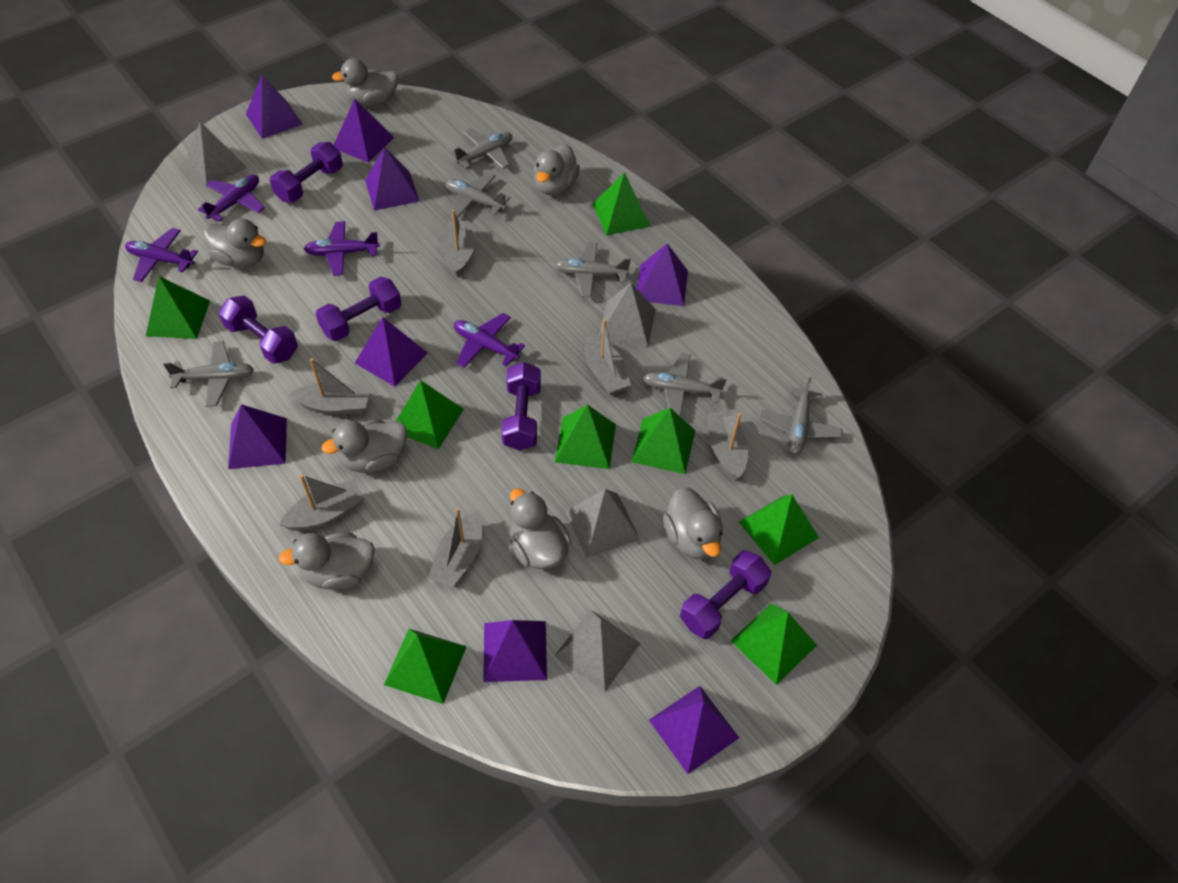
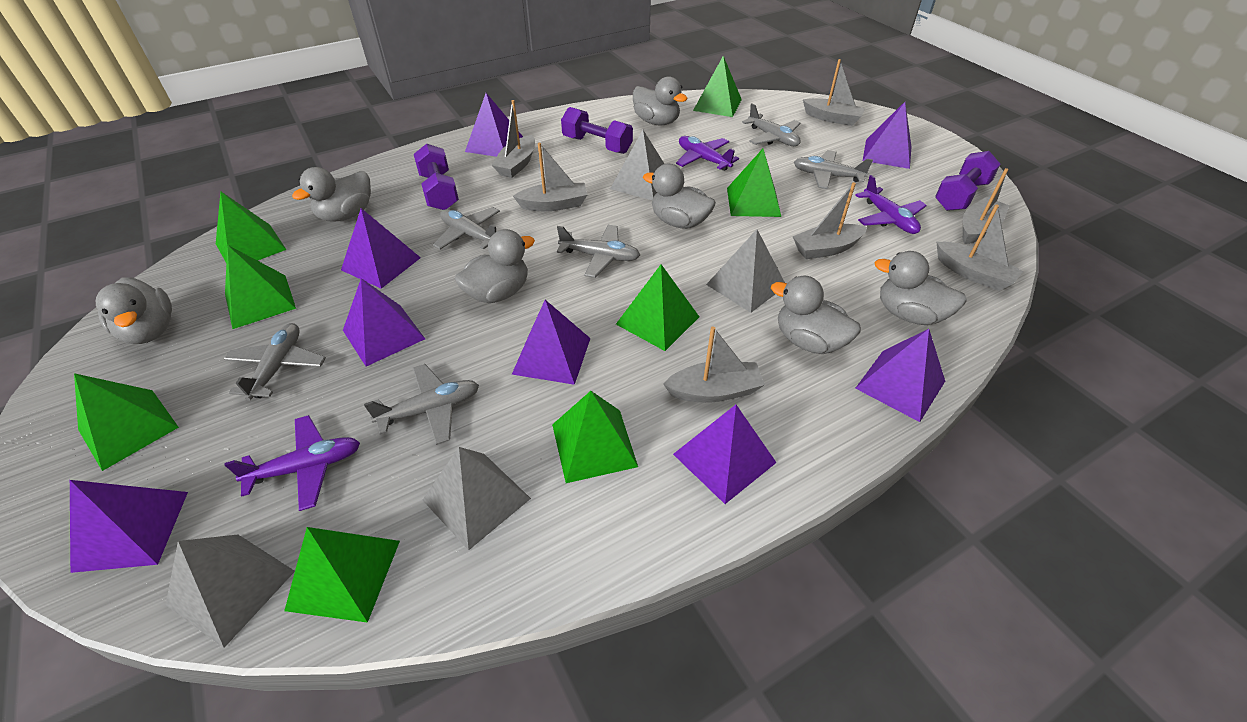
grey boat: 6 -> 7
purple dumbbell: 5 -> 3
purple plane: 4 -> 3

